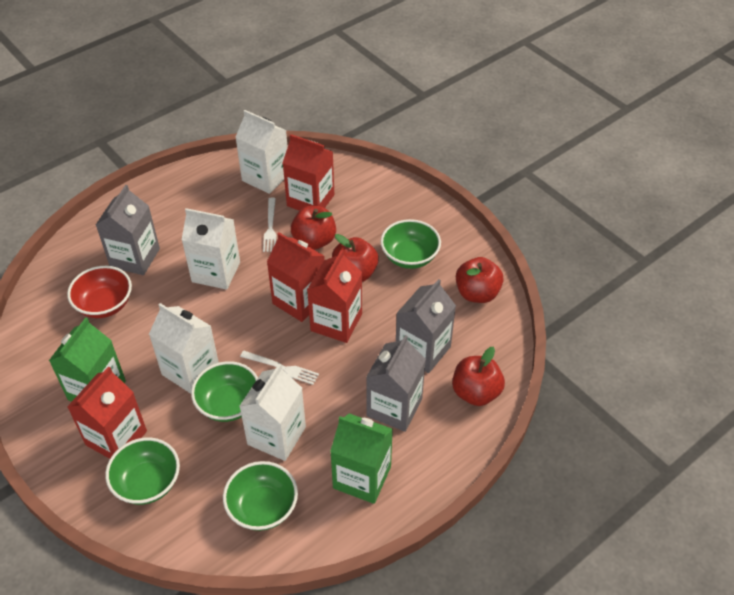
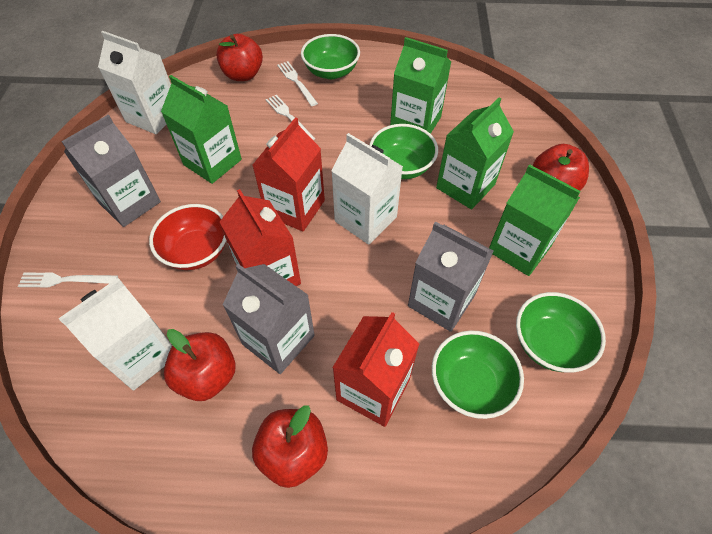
green carton: 2 -> 4
red carton: 4 -> 3
white carton: 4 -> 3
white fork: 2 -> 3

